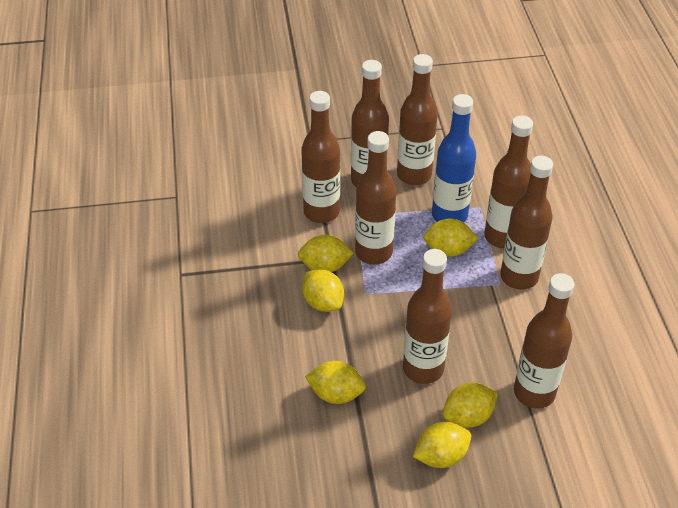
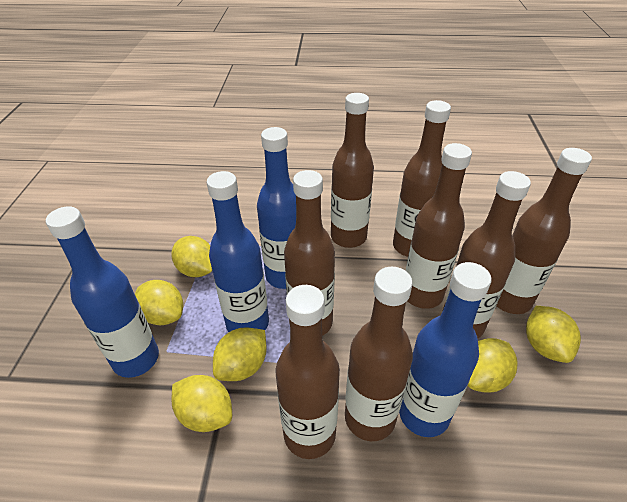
blue bottle: 1 -> 4

